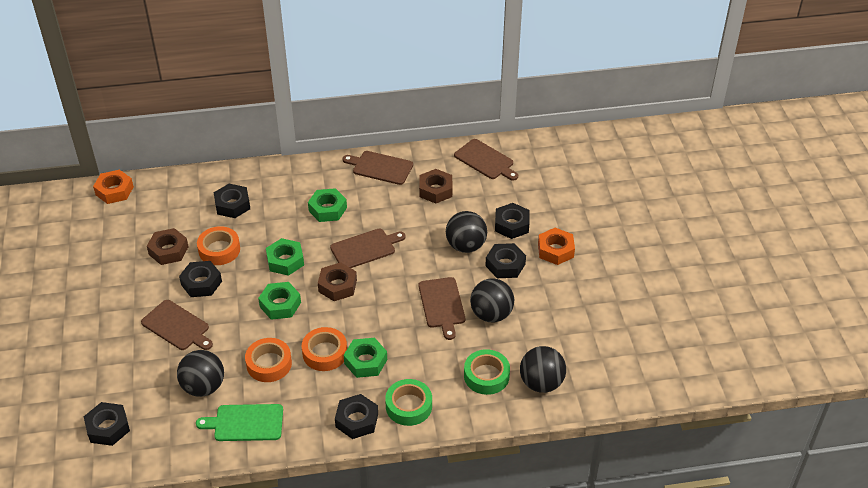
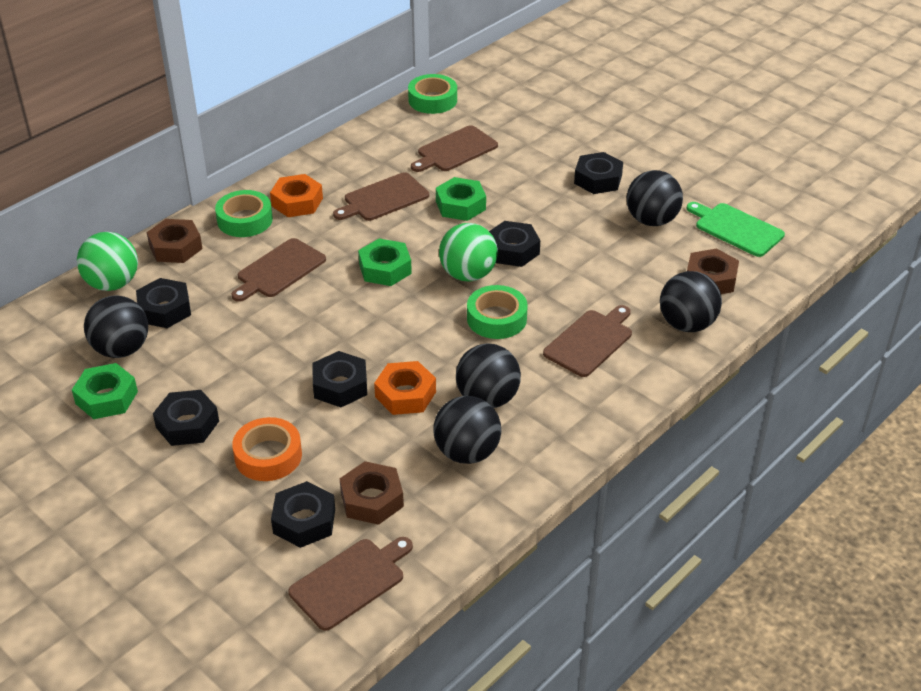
black ball: 4 -> 5
green ball: 0 -> 2
green nut: 4 -> 3
green tape: 2 -> 3
orange tape: 3 -> 1

